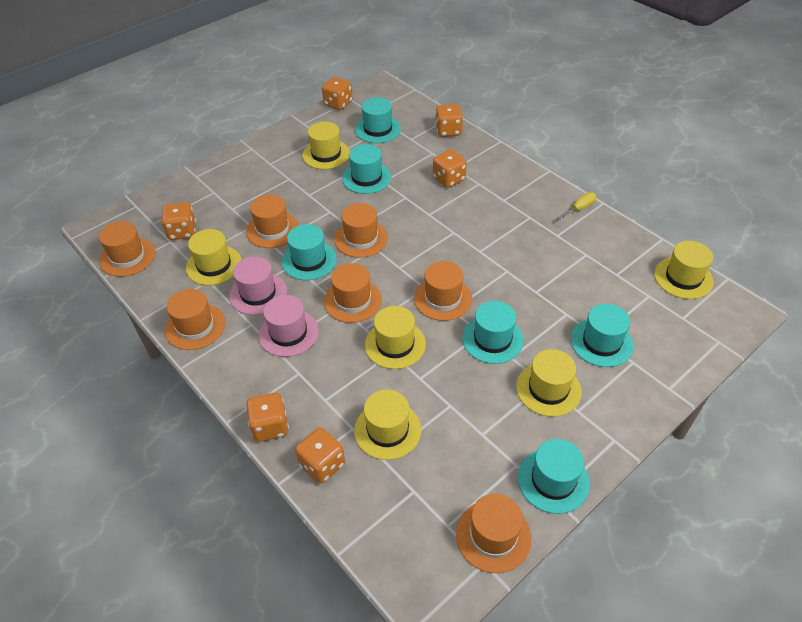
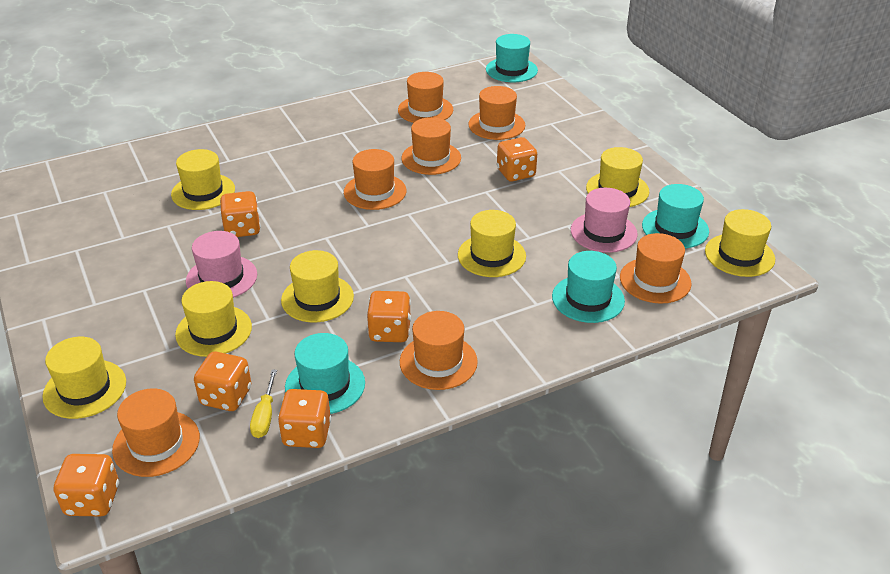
turquoise hat: 6 -> 4
yellow hat: 6 -> 7

